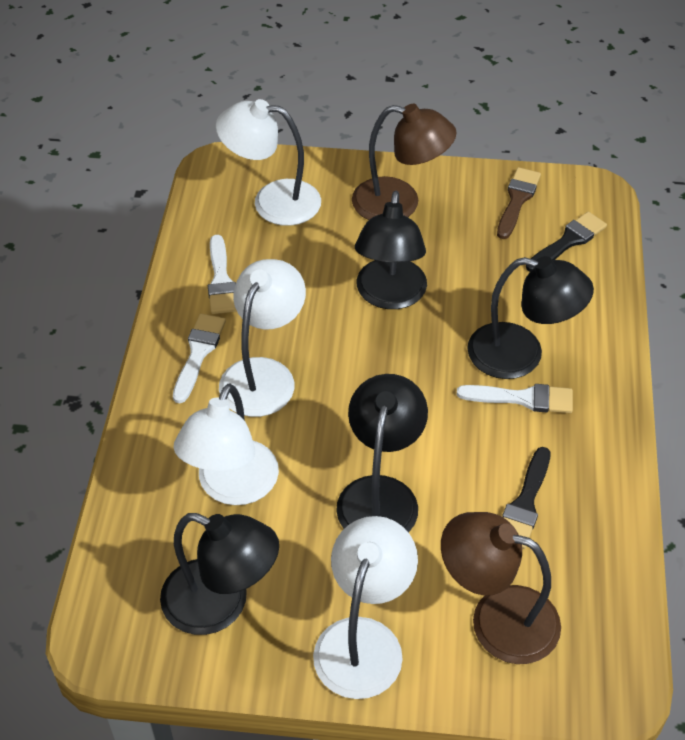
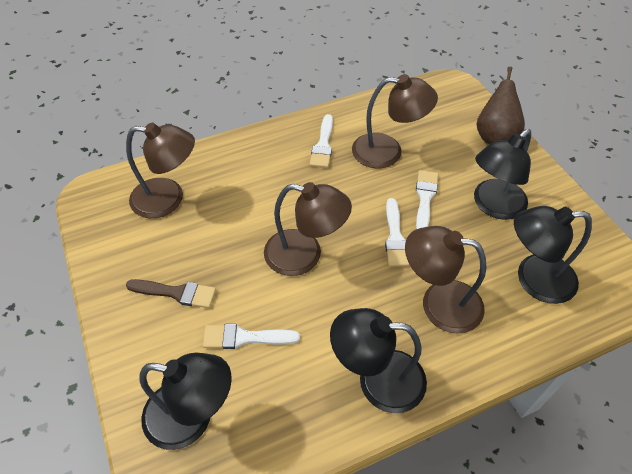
black brush: 2 -> 0
brown lamp: 2 -> 4
brown pear: 0 -> 1
white brush: 3 -> 4
white lamp: 4 -> 0

